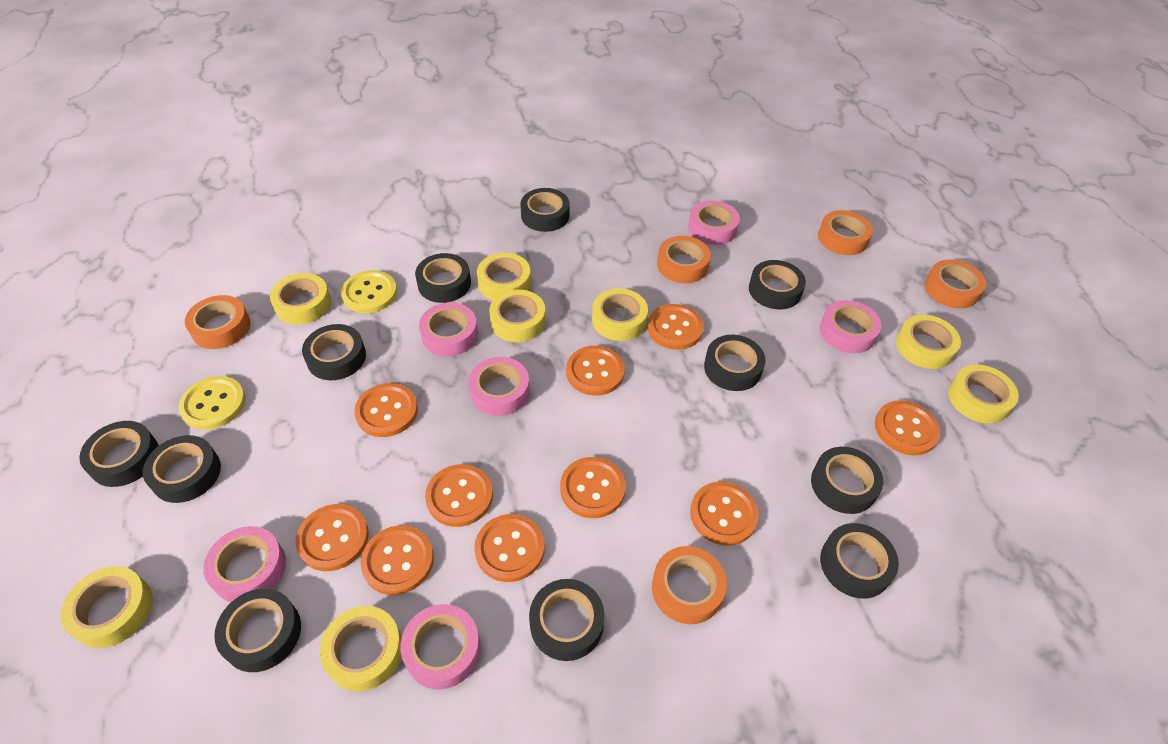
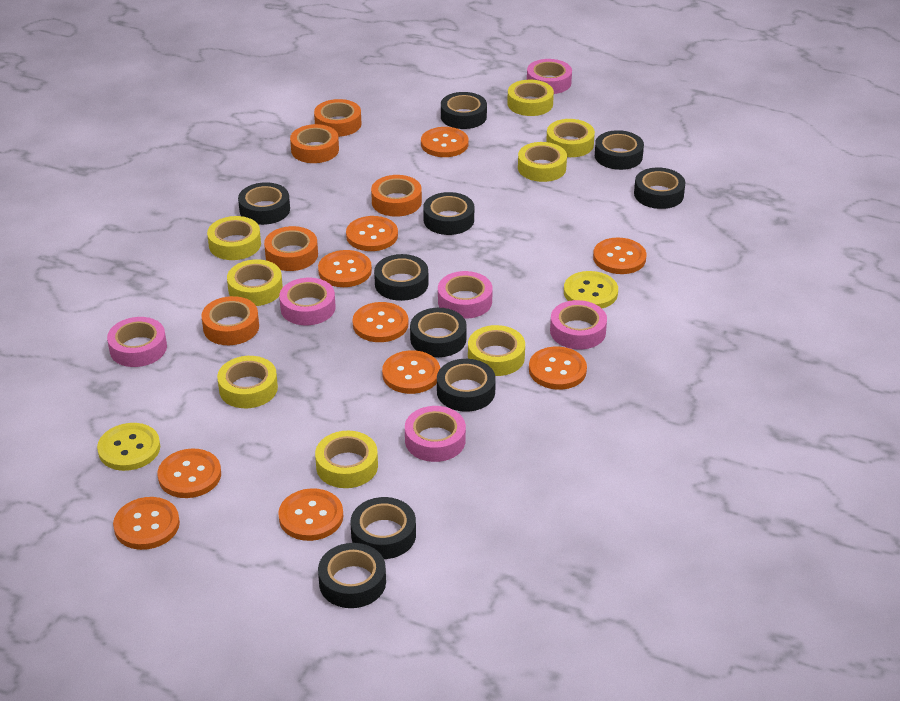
black tape: 11 -> 10

